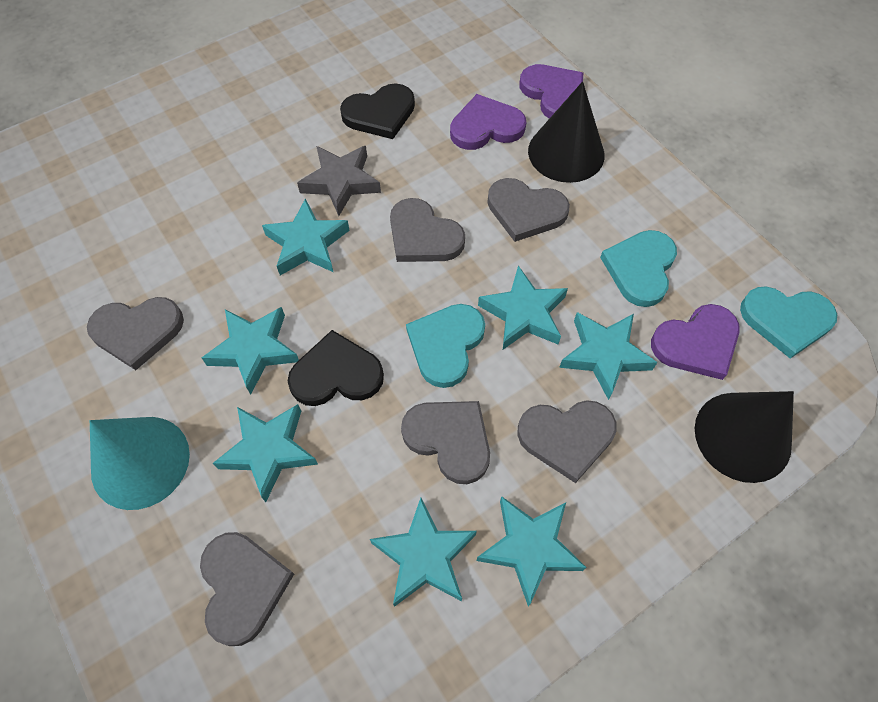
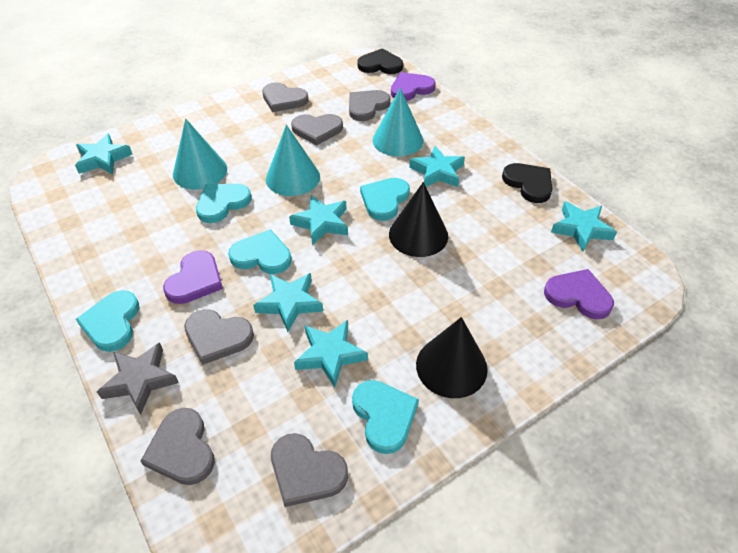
turquoise cone: 1 -> 3
turquoise heart: 3 -> 5
turquoise star: 7 -> 6

